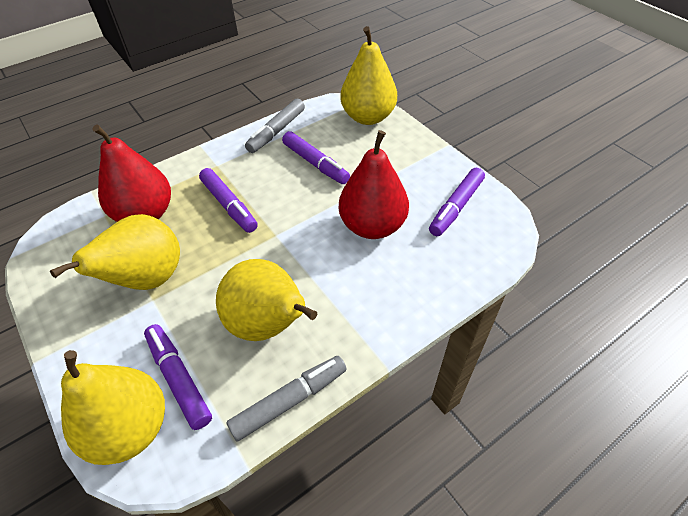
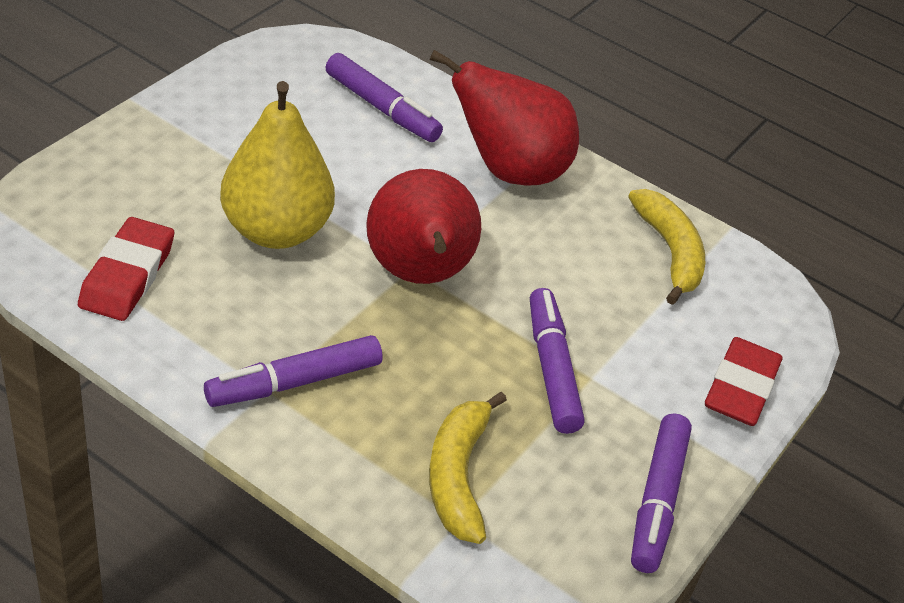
grey marker: 2 -> 0
red eraser: 0 -> 2
yellow banana: 0 -> 2
yellow pear: 4 -> 1

